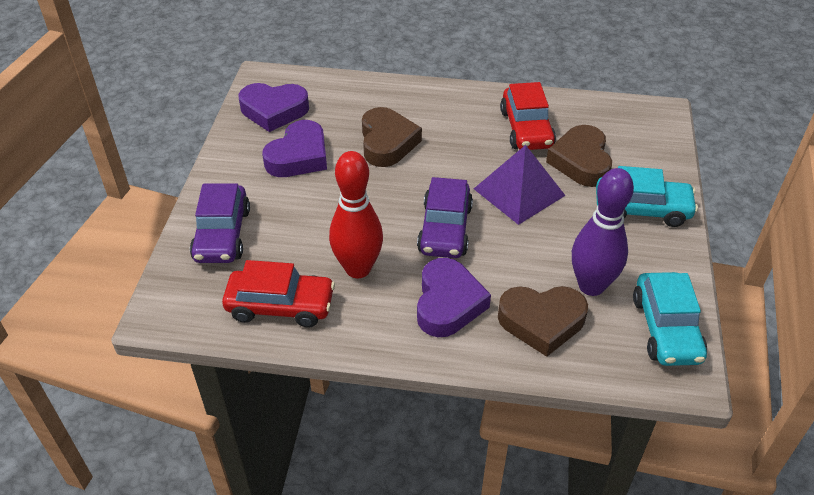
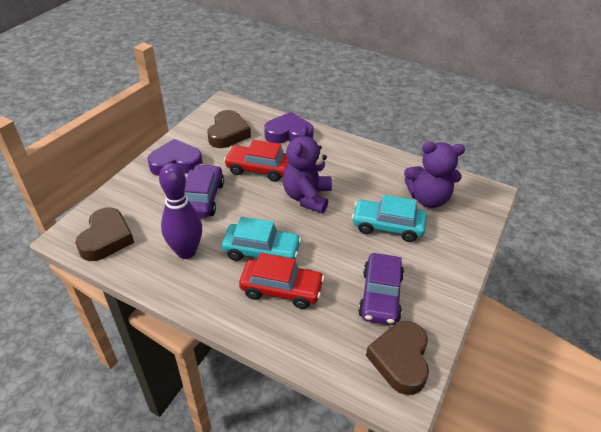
purple heart: 3 -> 2
purple pyramid: 1 -> 0
purple teddy bear: 0 -> 2
red bowling pin: 1 -> 0

